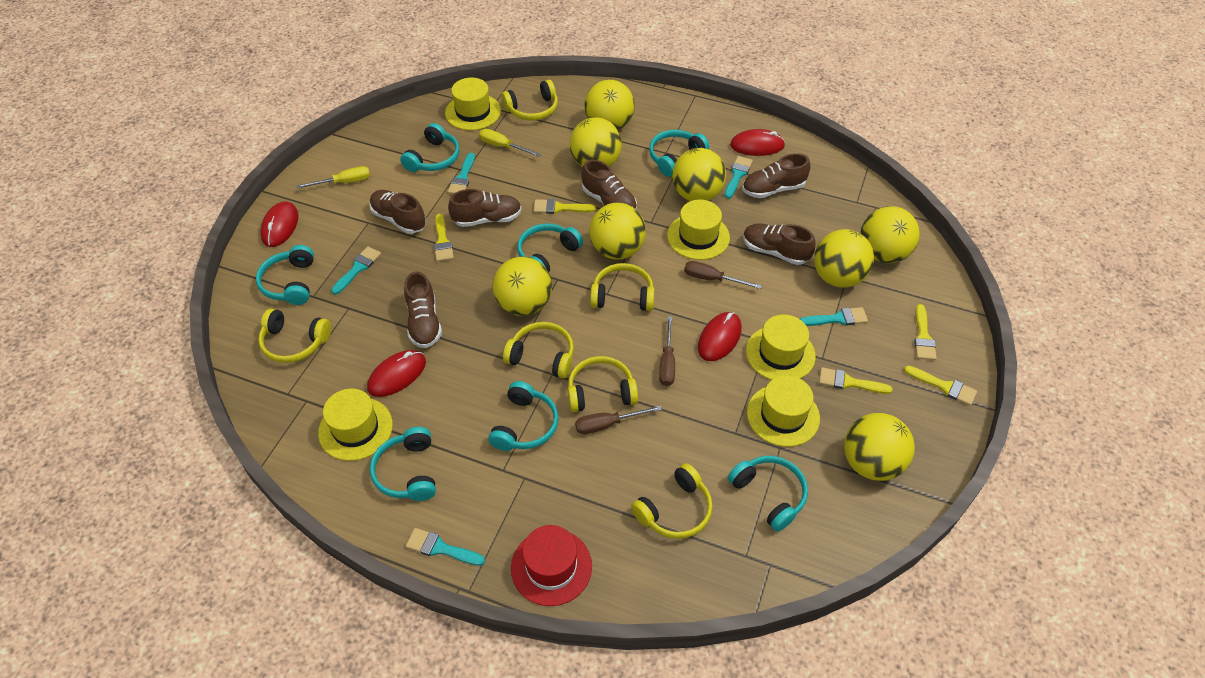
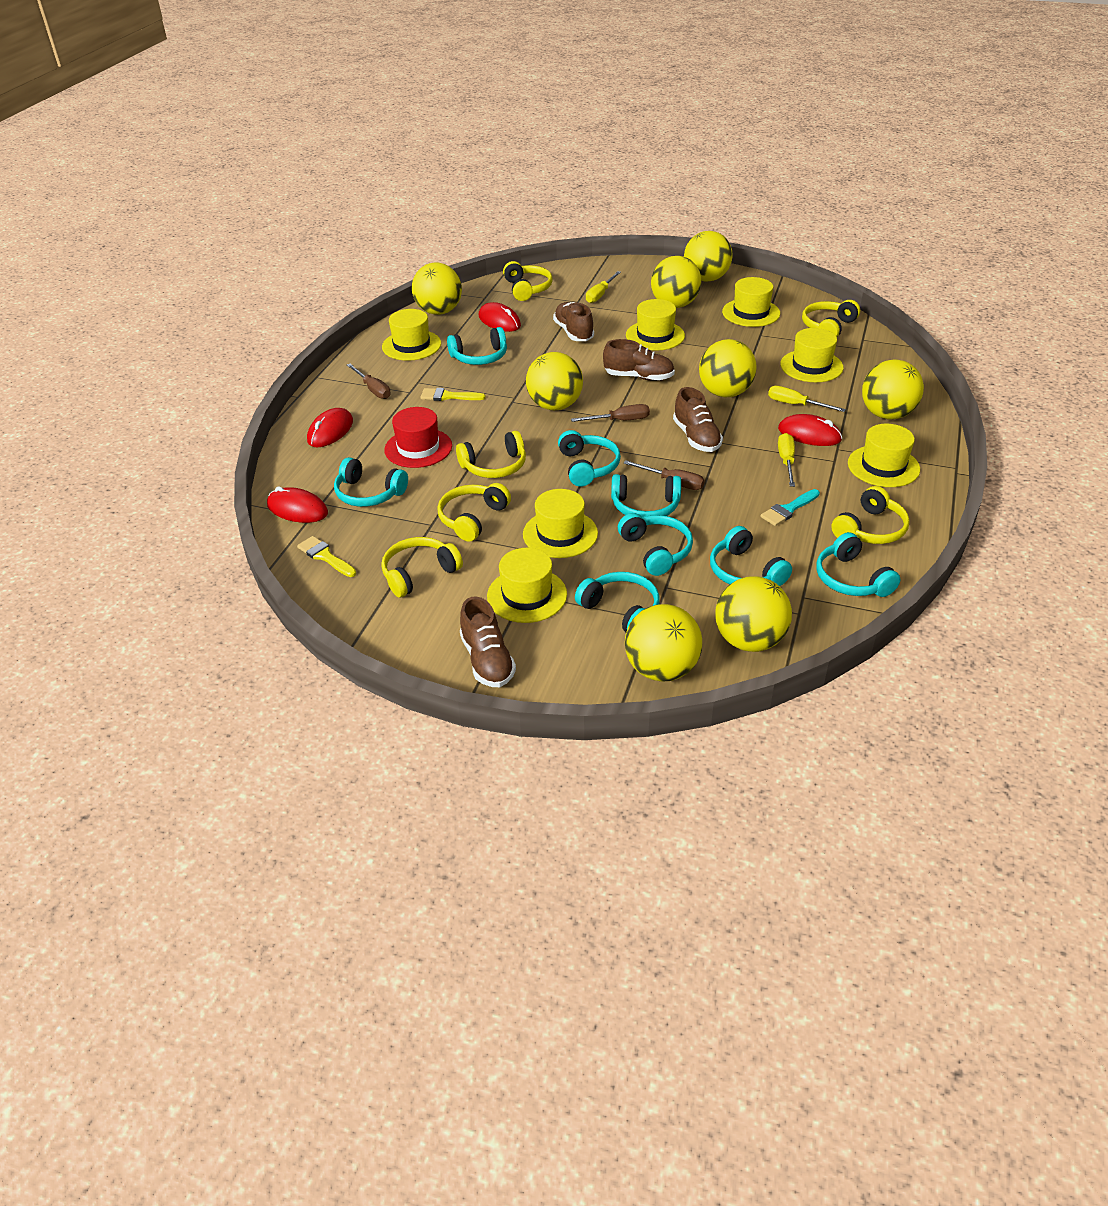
brown shoe: 6 -> 4
turquoise brush: 5 -> 1
turquoise headphones: 7 -> 8
yellow brush: 5 -> 2
yellow hat: 5 -> 7
yellow screwdriver: 2 -> 3

